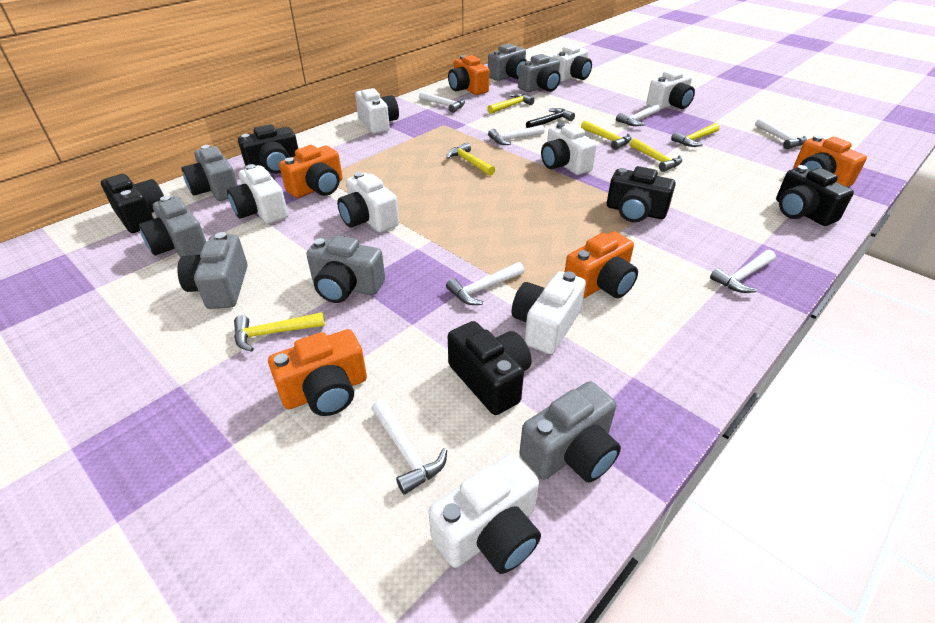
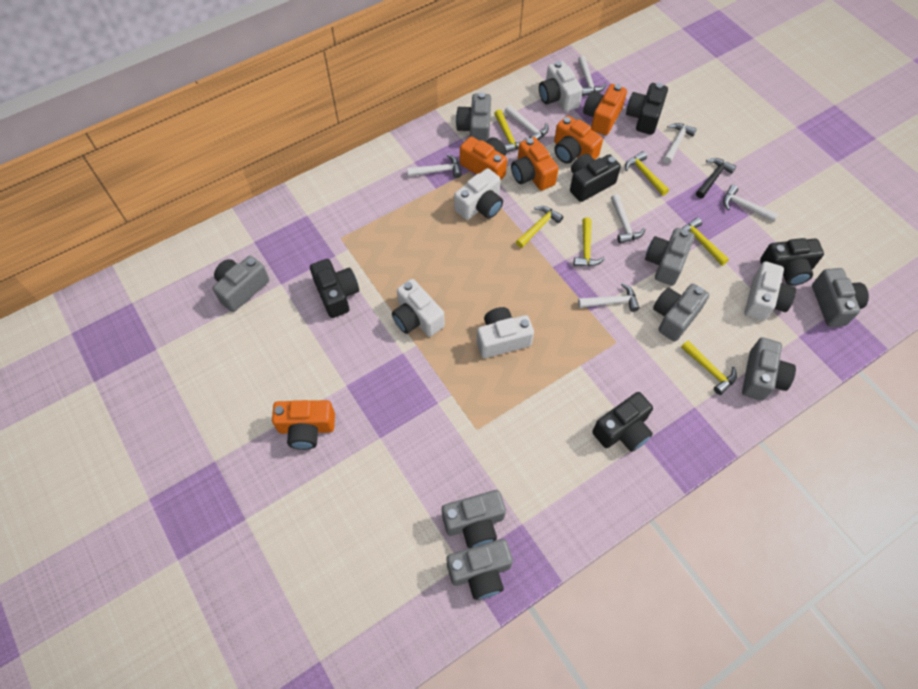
grey camera: 7 -> 8
white camera: 8 -> 5

